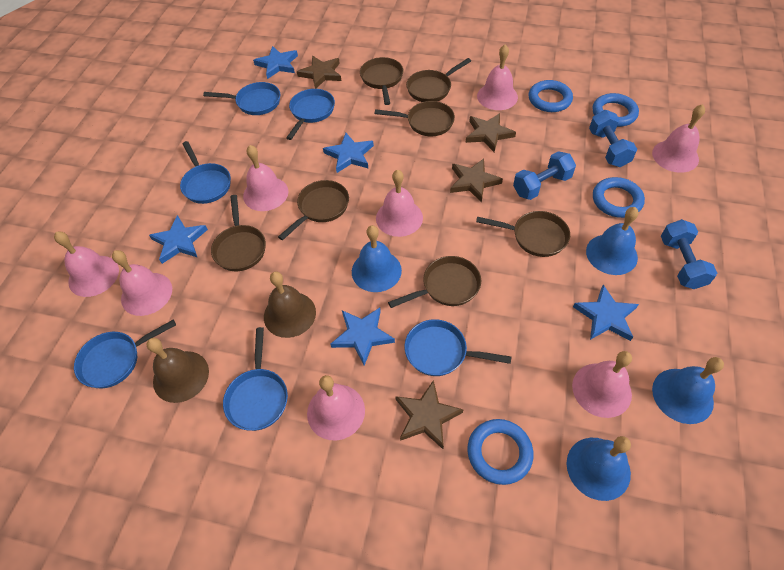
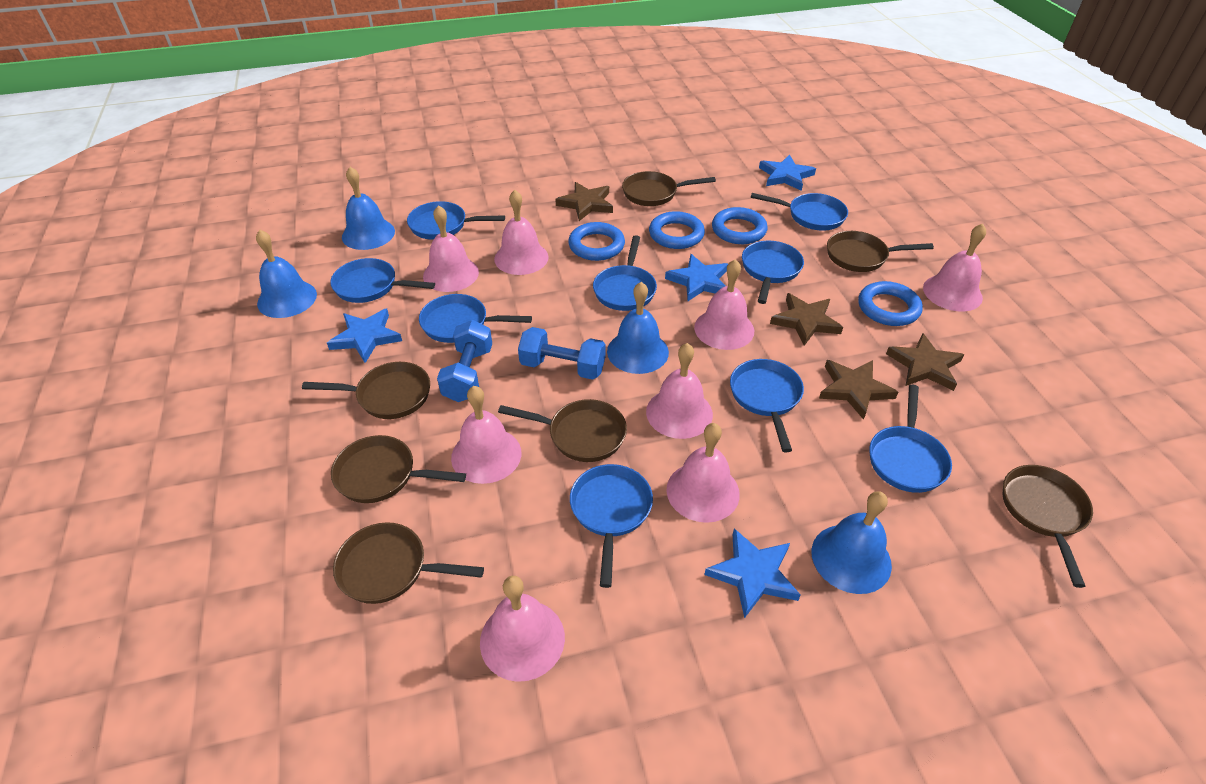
blue dumbbell: 3 -> 2
blue pan: 6 -> 9
blue star: 5 -> 4
brown bell: 2 -> 0

